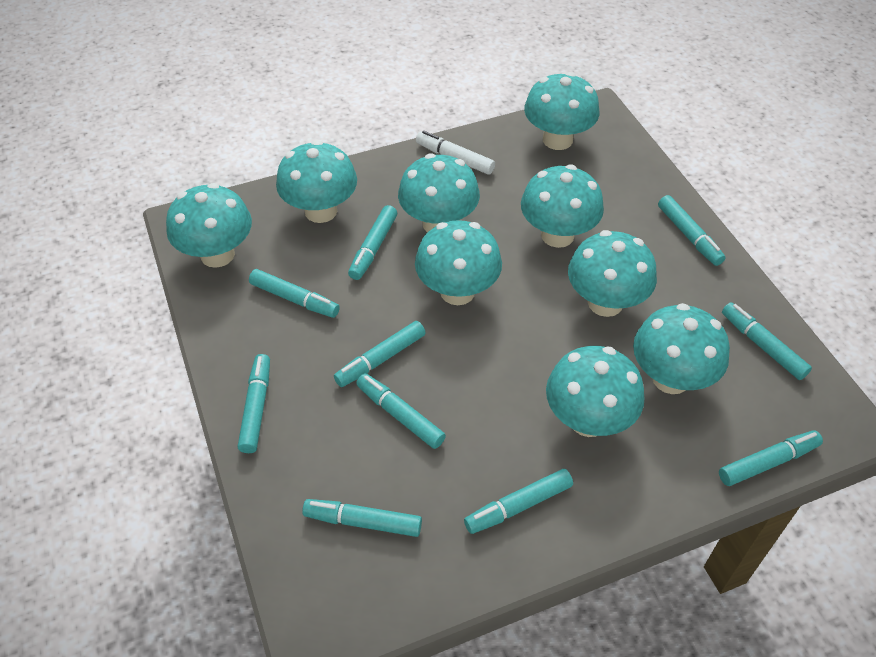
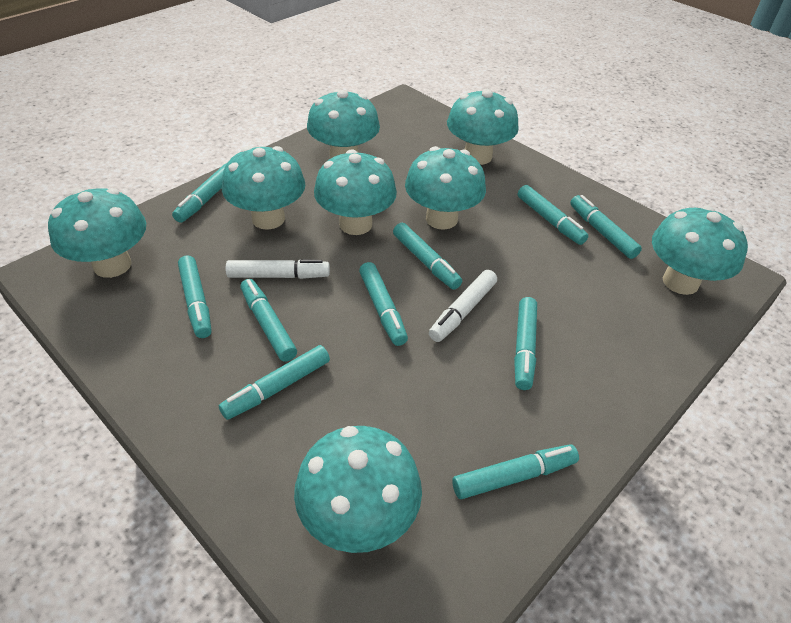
turquoise mushroom: 9 -> 8
white marker: 1 -> 2

